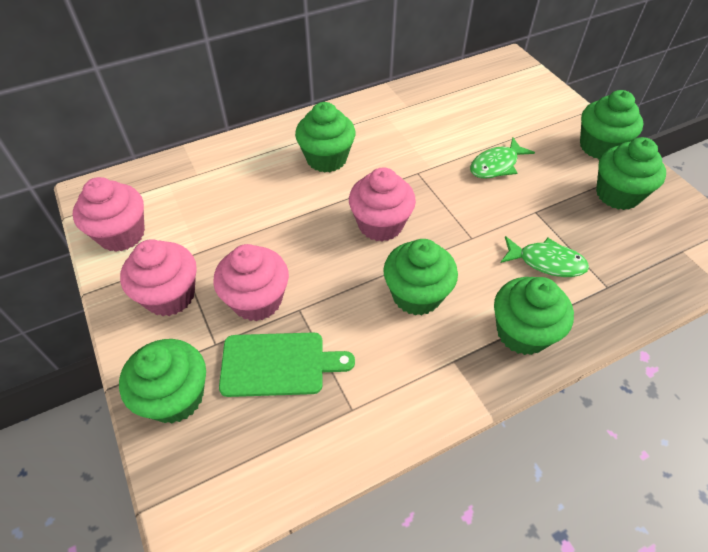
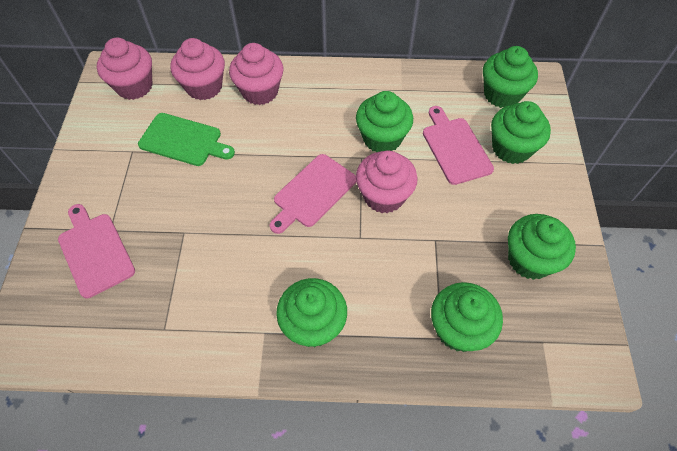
green fish: 2 -> 0
pink cutting board: 0 -> 3

